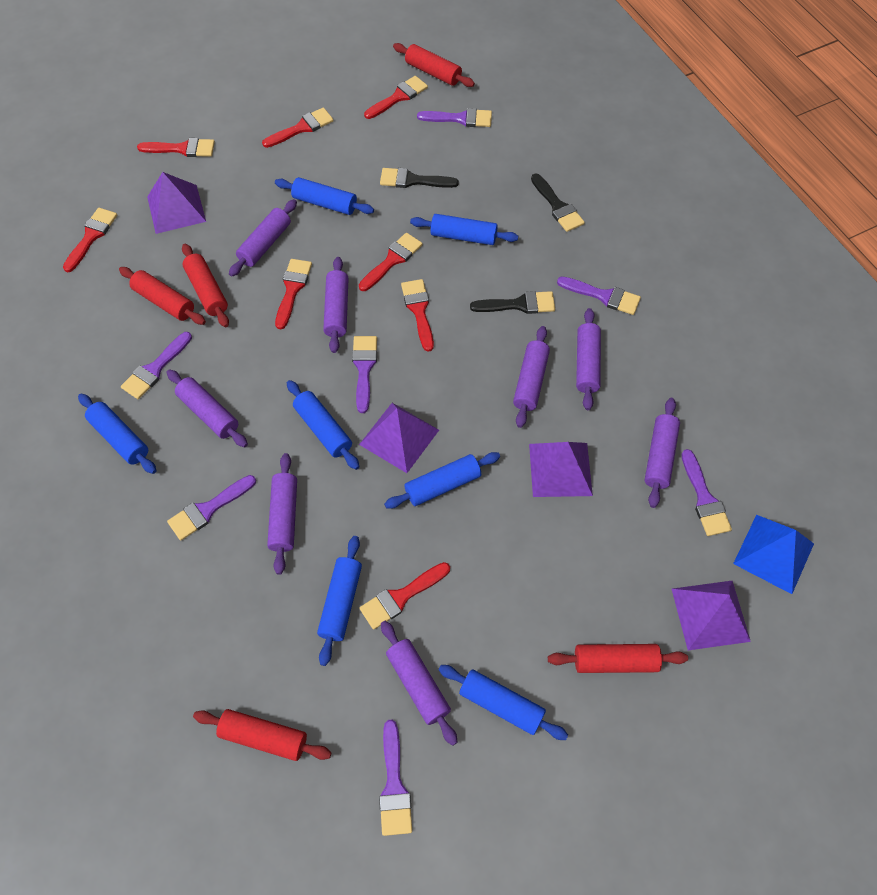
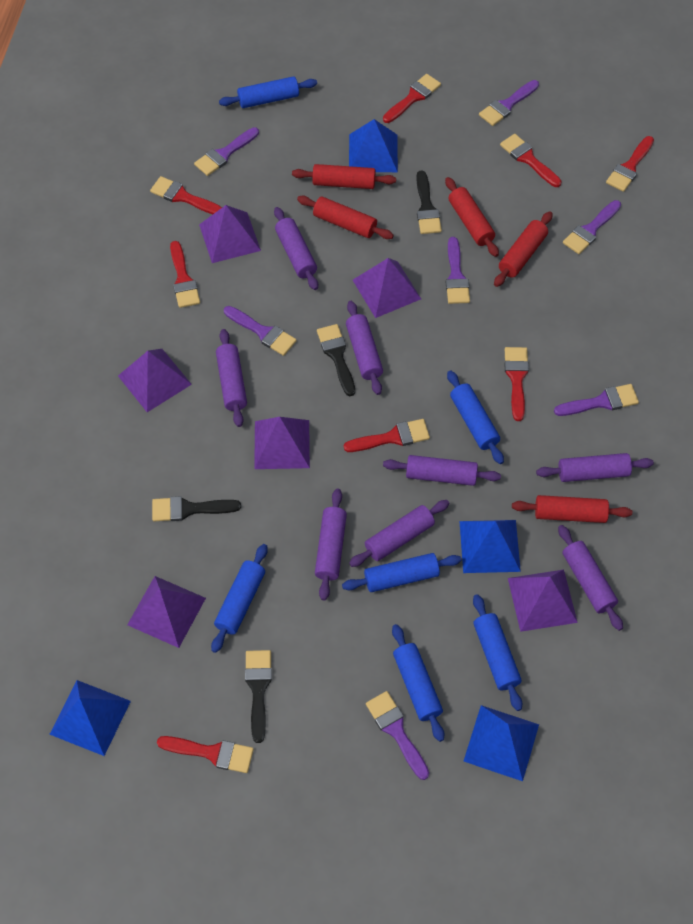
black brush: 3 -> 4
blue pyramid: 1 -> 4
blue rolling pin: 7 -> 6
purple pyramid: 4 -> 6

